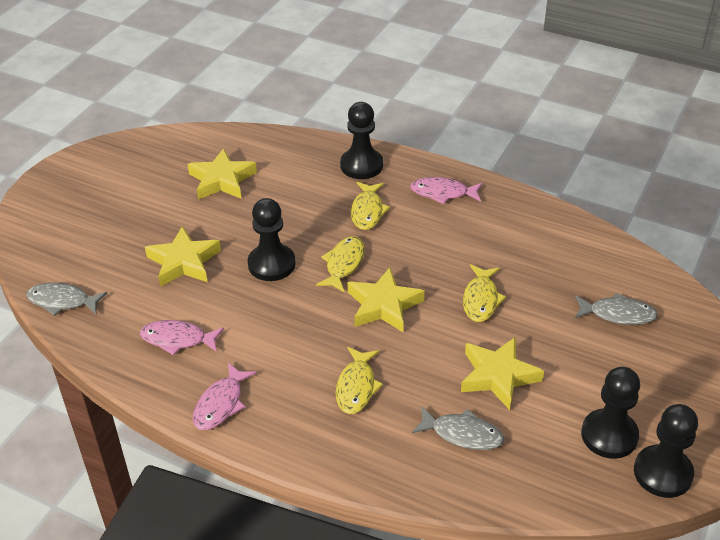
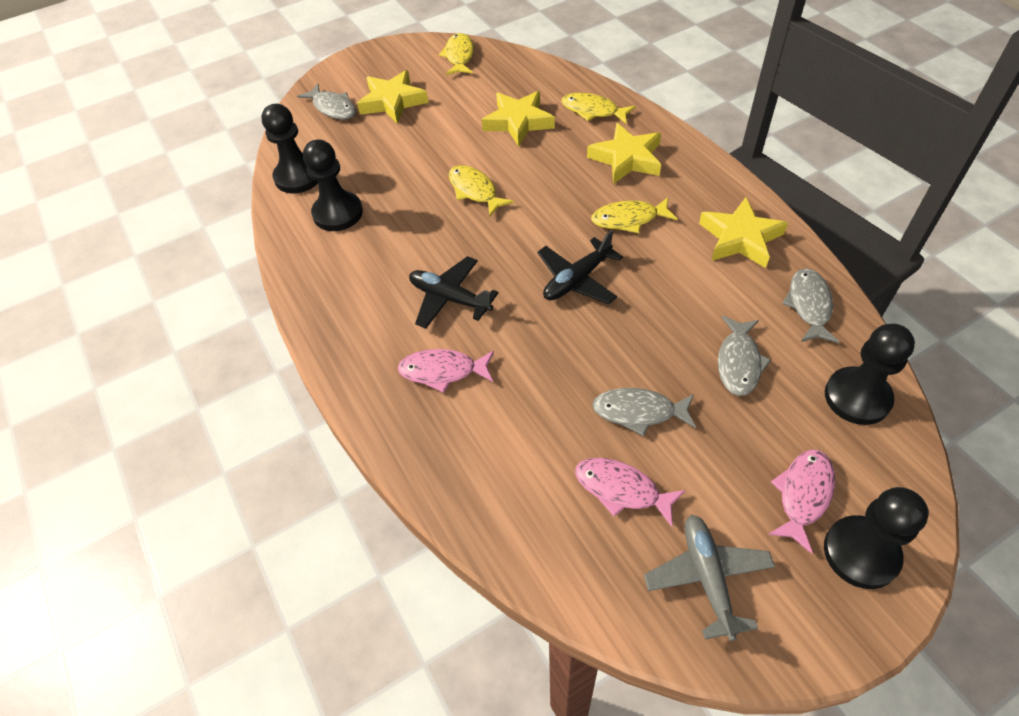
black plane: 0 -> 2
grey fish: 3 -> 4
grey plane: 0 -> 1

